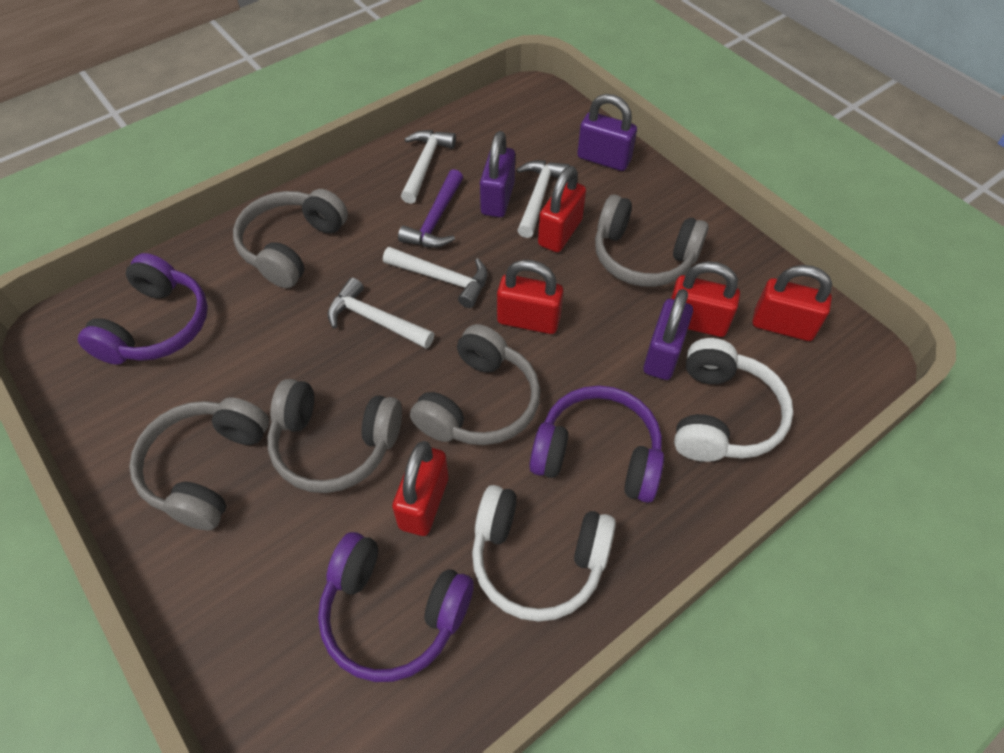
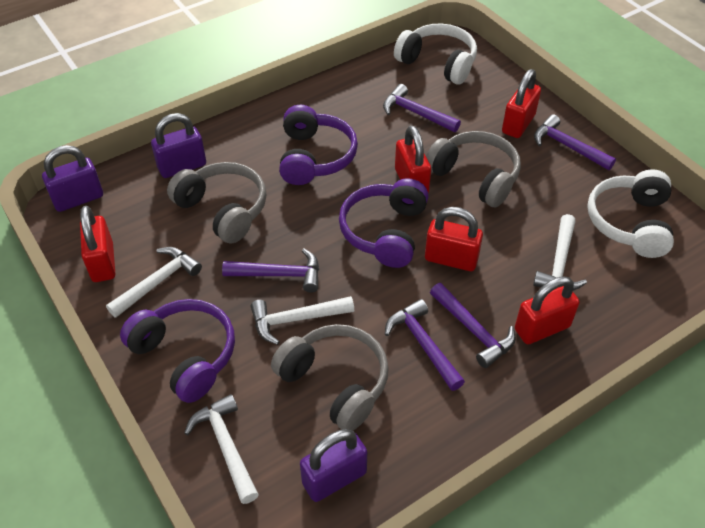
grey headphones: 5 -> 3
purple hammer: 1 -> 5

